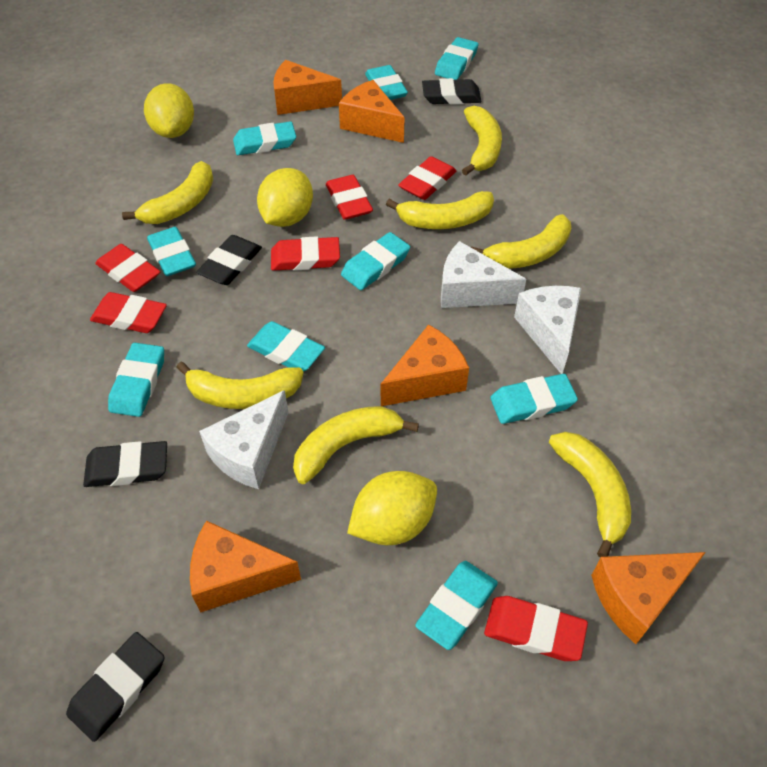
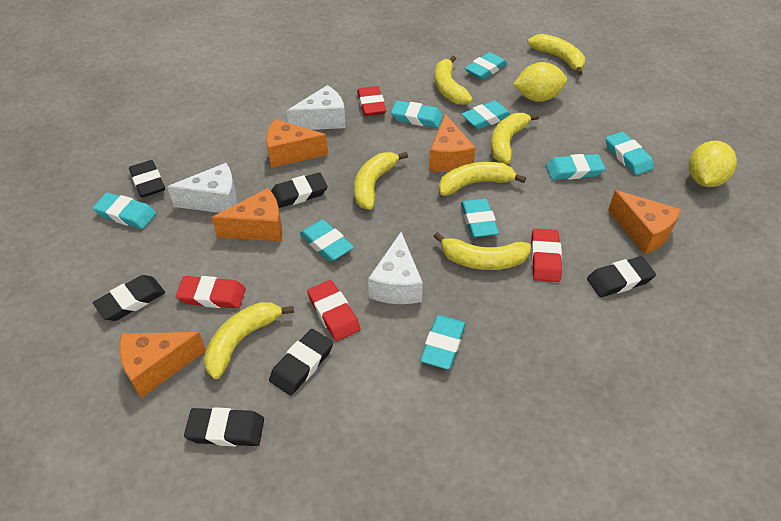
black eraser: 4 -> 6
red eraser: 6 -> 4
yellow lemon: 3 -> 2

